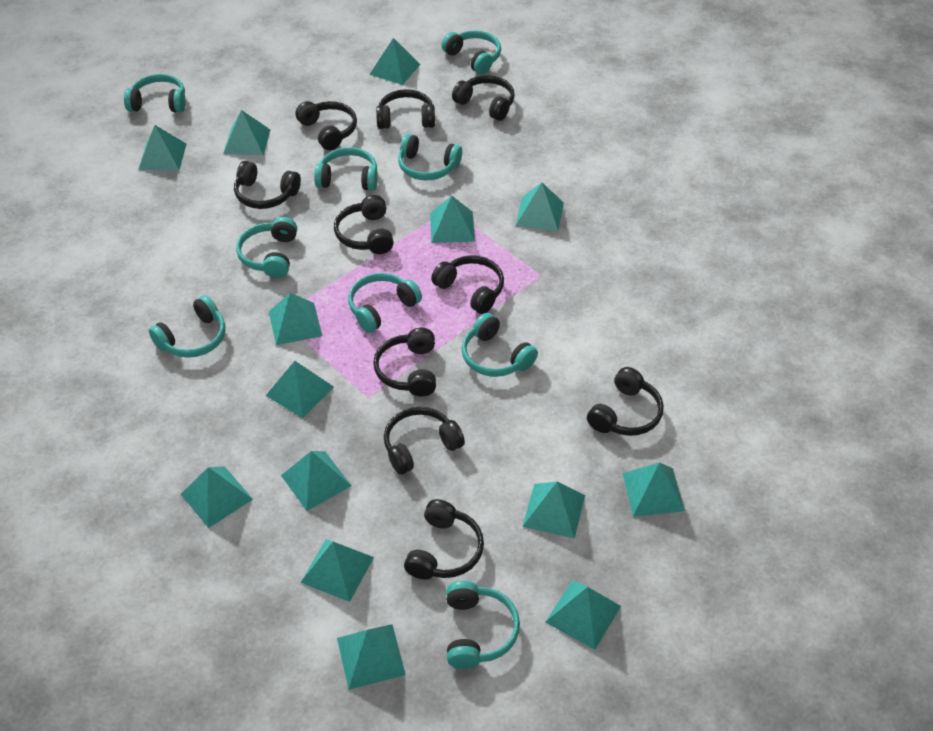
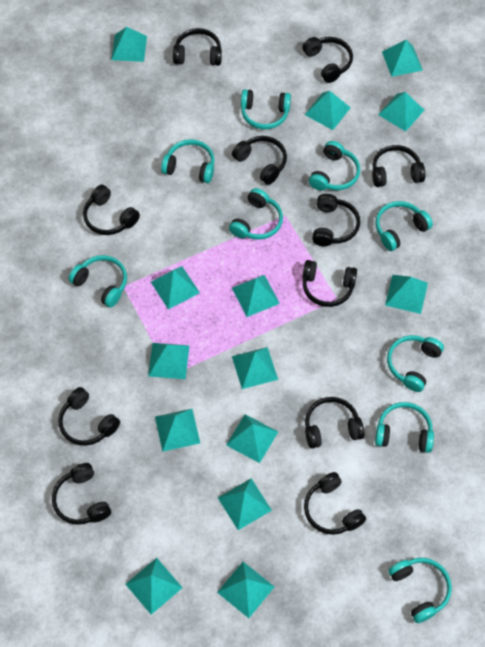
black headphones: 10 -> 11

